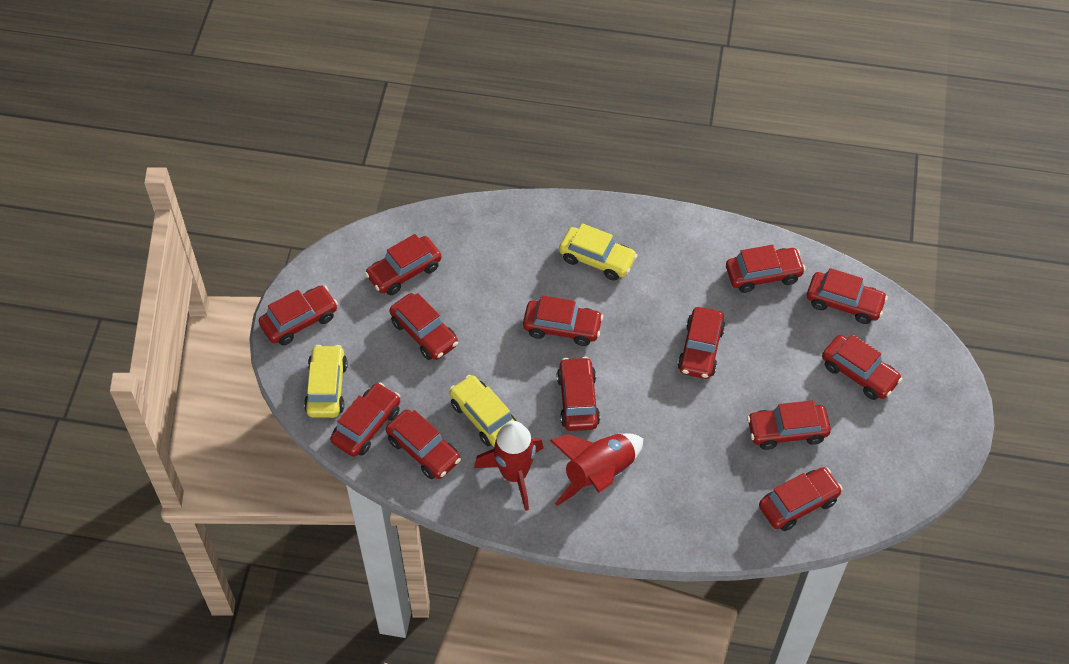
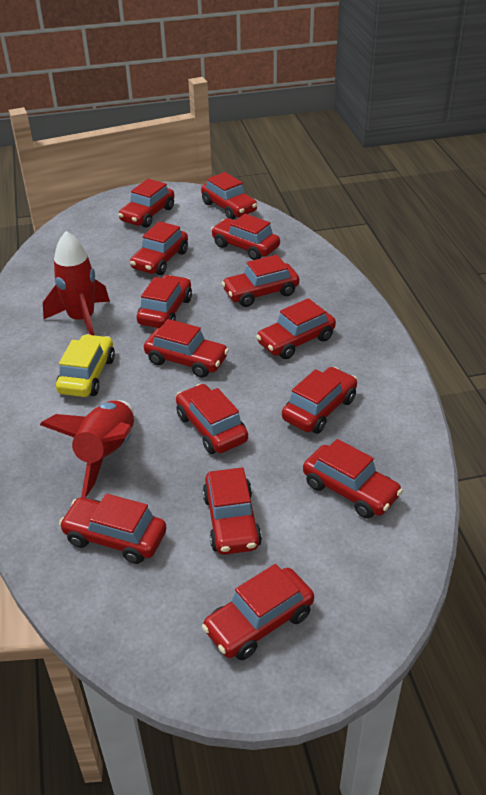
red car: 13 -> 14
yellow car: 3 -> 1

